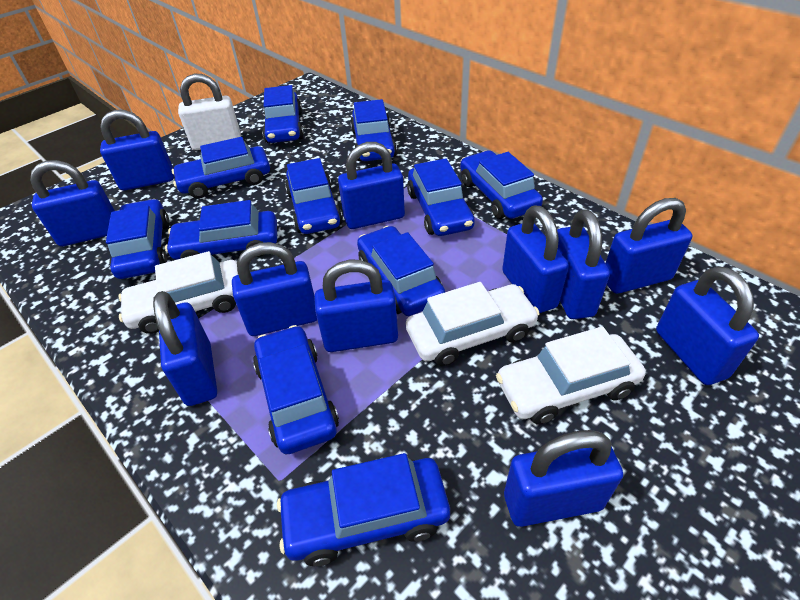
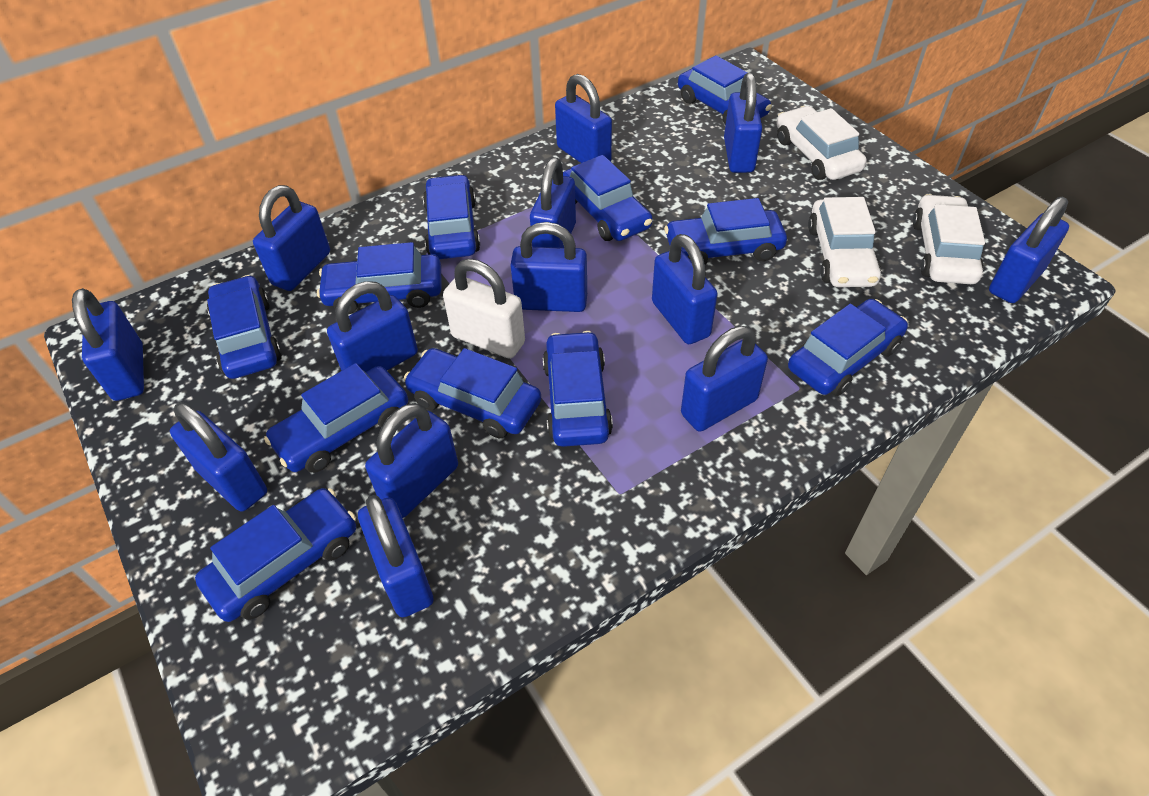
blue padlock: 11 -> 13

